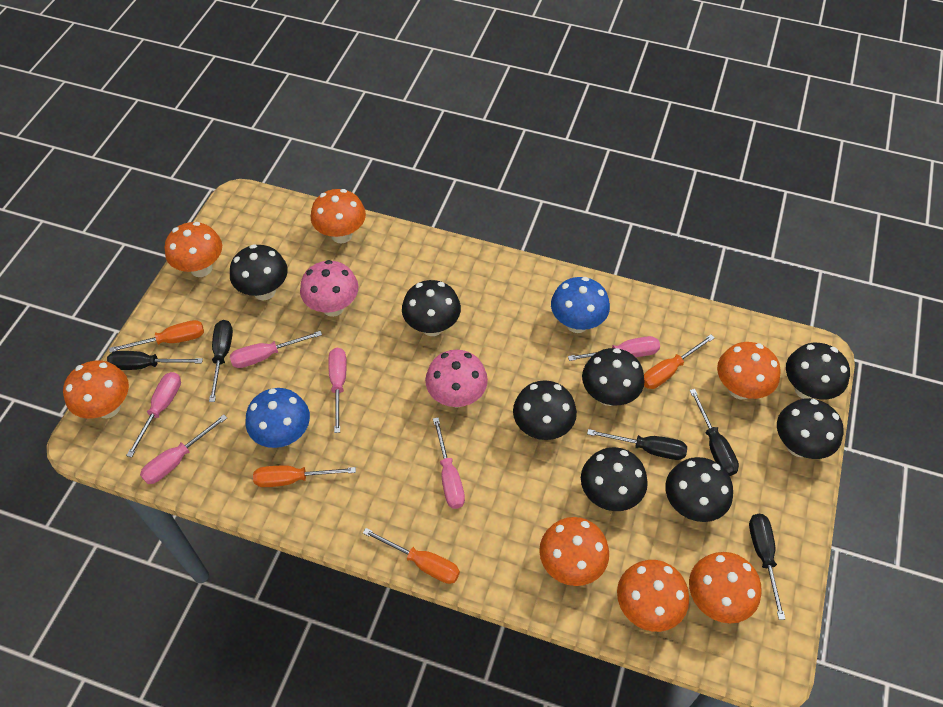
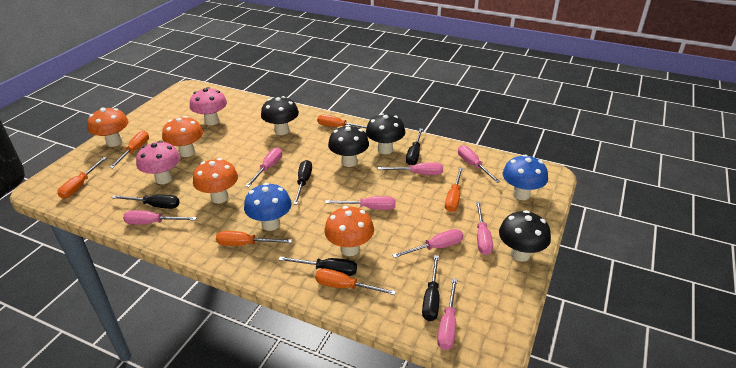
black mushroom: 8 -> 4
orange mushroom: 7 -> 4
orange screwdriver: 4 -> 6
pink screwdriver: 6 -> 8

